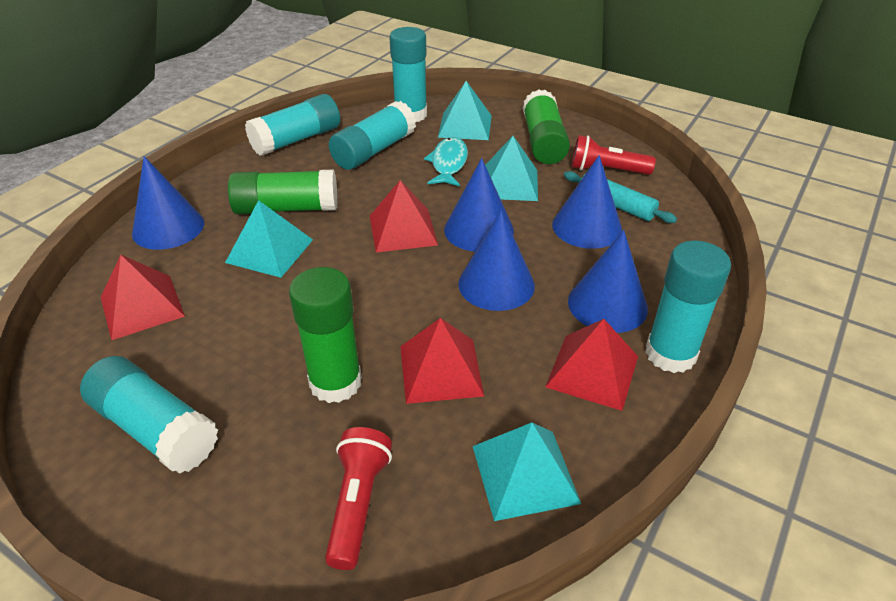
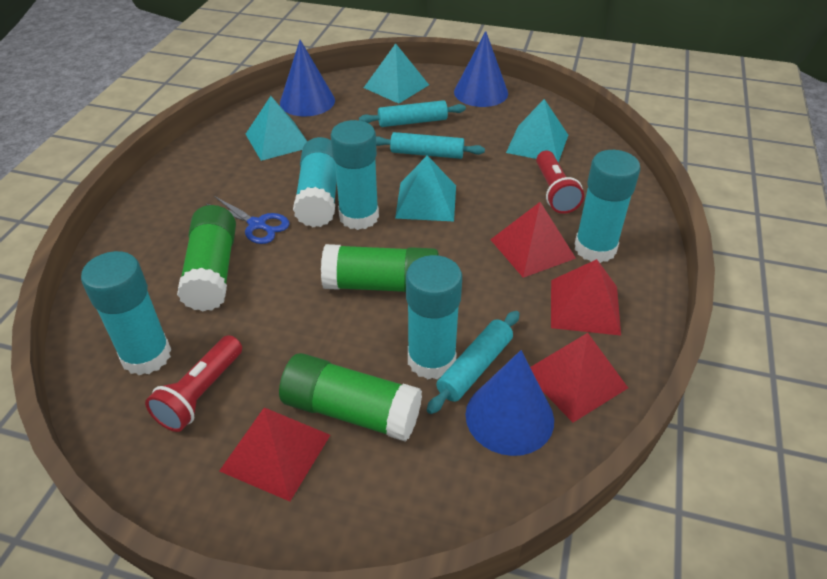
blue cone: 5 -> 3
blue scissors: 0 -> 1
turquoise fish: 1 -> 0
turquoise rolling pin: 1 -> 3

